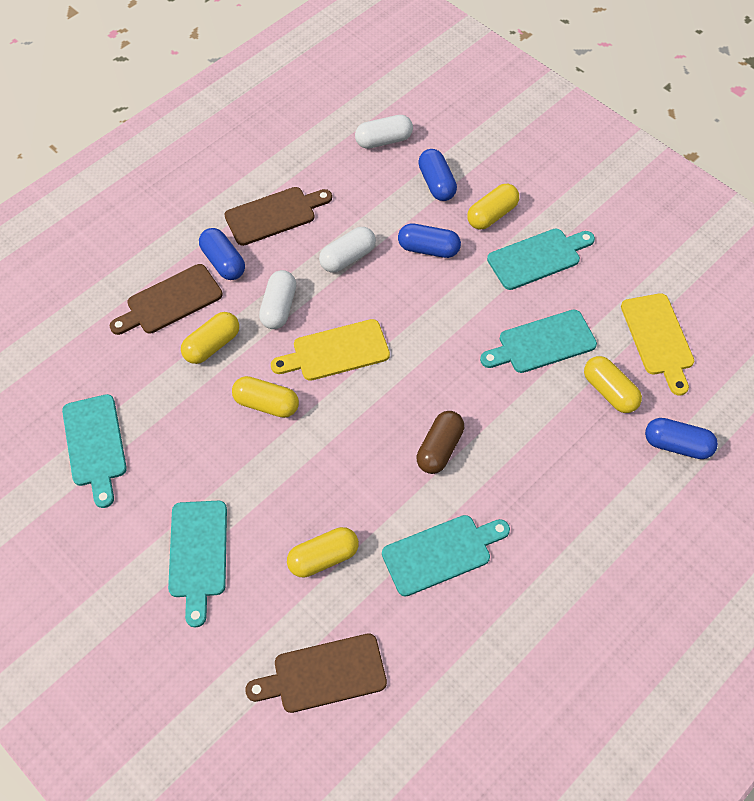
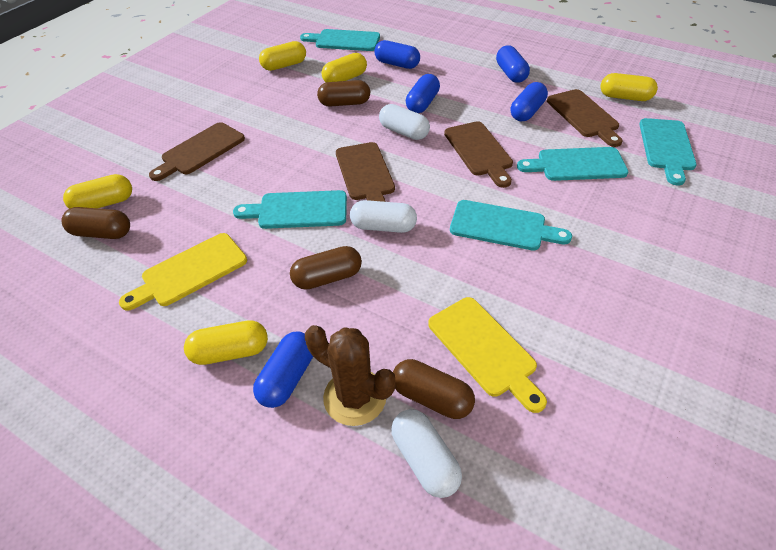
blue capsule: 4 -> 5
brown cactus: 0 -> 1
brown capsule: 1 -> 4
brown cutting board: 3 -> 4

